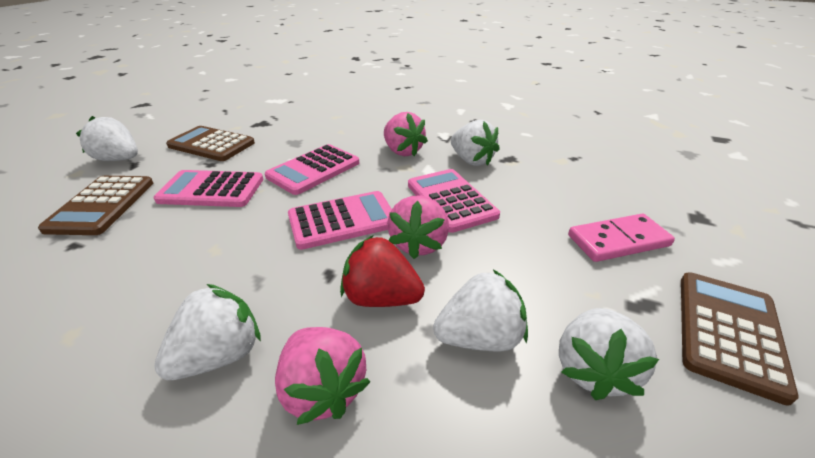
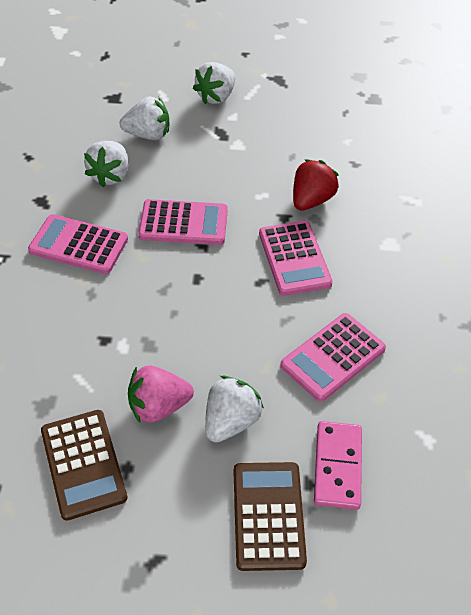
brown calculator: 3 -> 2
pink strawberry: 3 -> 1
white strawberry: 5 -> 4

